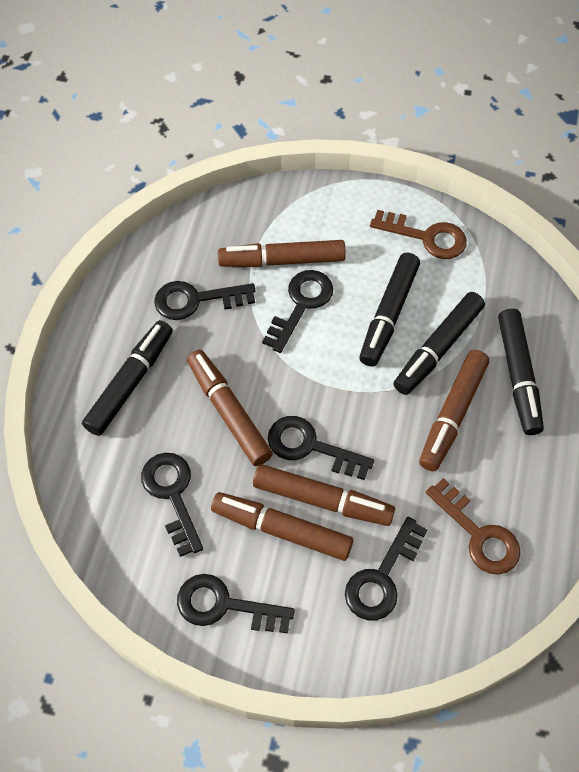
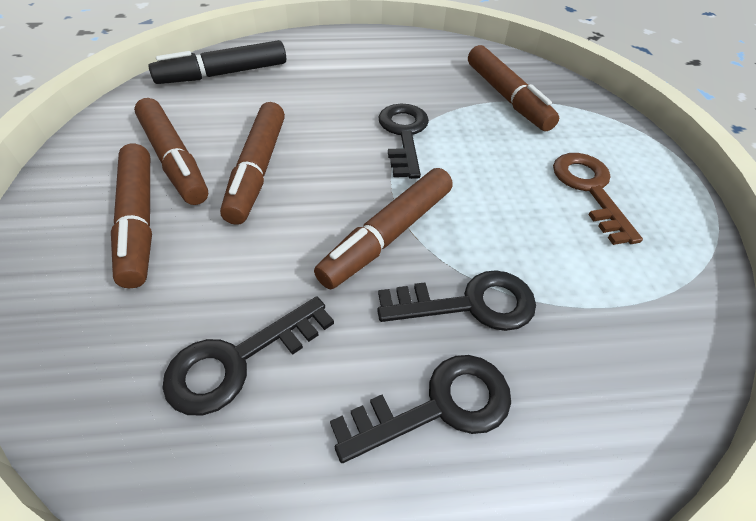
black key: 6 -> 4
black marker: 4 -> 1
brown key: 2 -> 1

